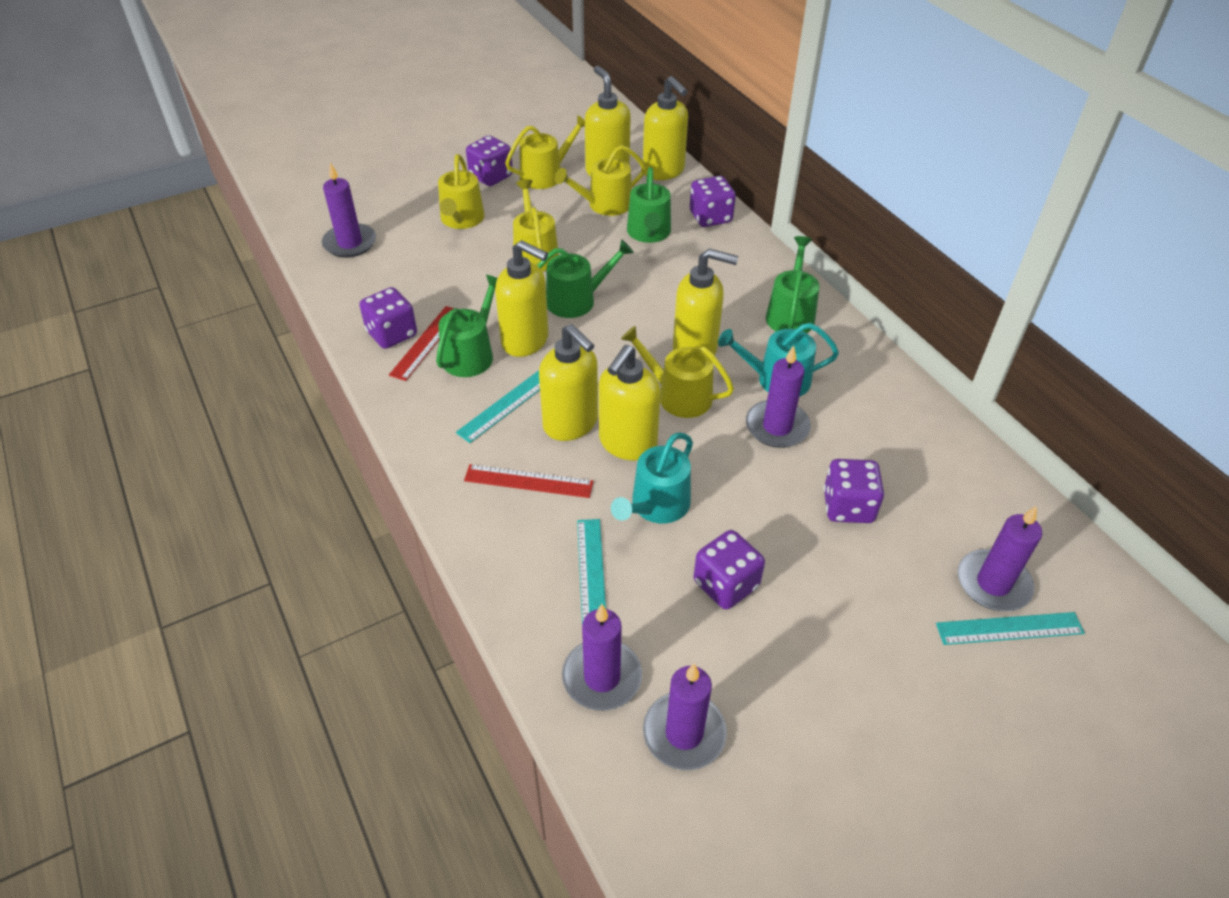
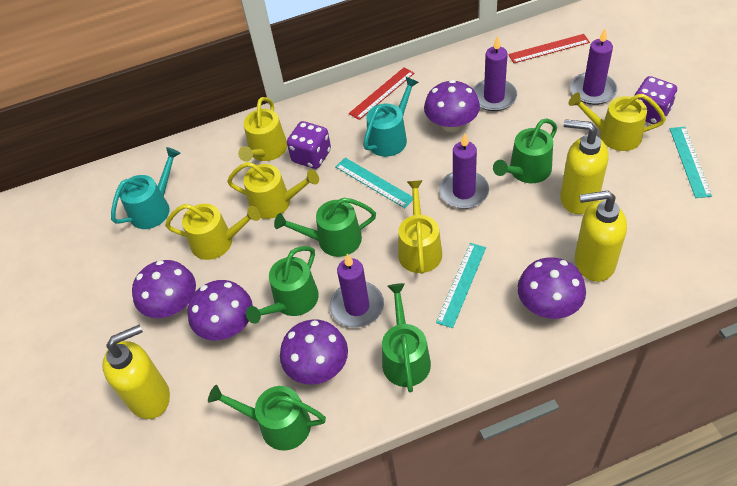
green watering can: 4 -> 5
purple candle: 5 -> 4
purple dice: 5 -> 2
purple mushroom: 0 -> 5
yellow soap dispenser: 6 -> 3

